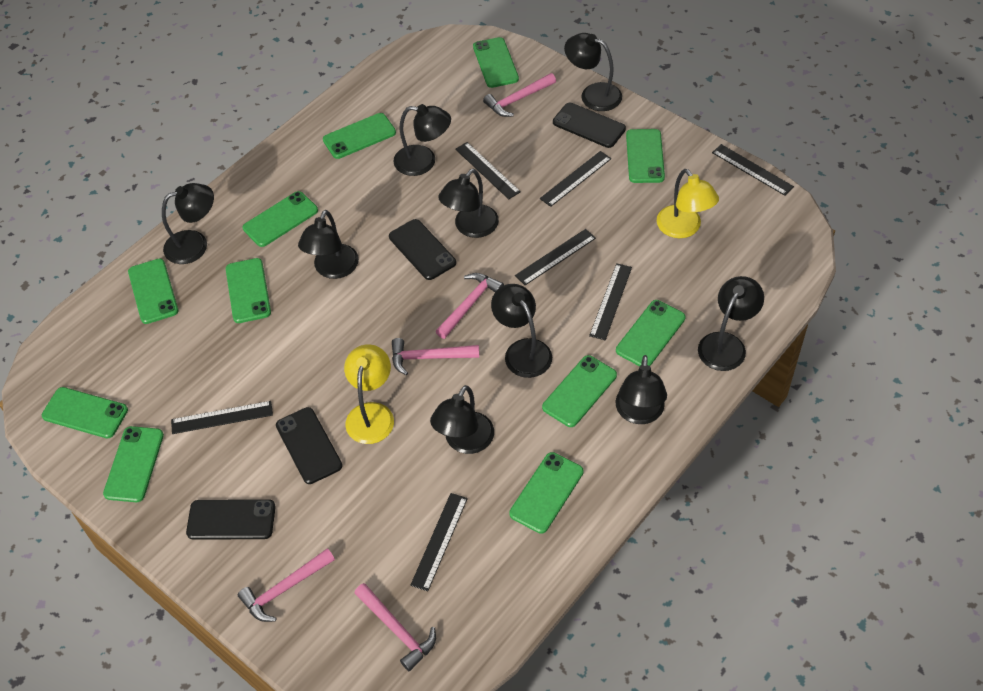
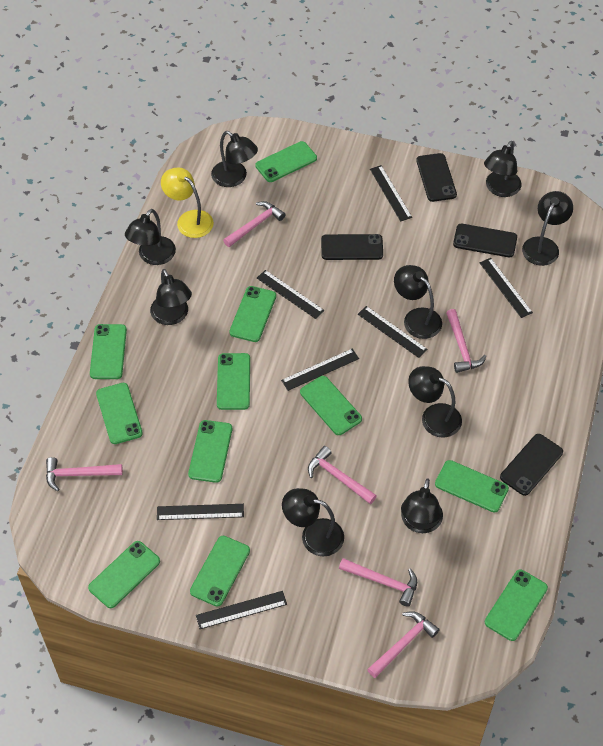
pink hammer: 5 -> 6
yellow lamp: 2 -> 1

